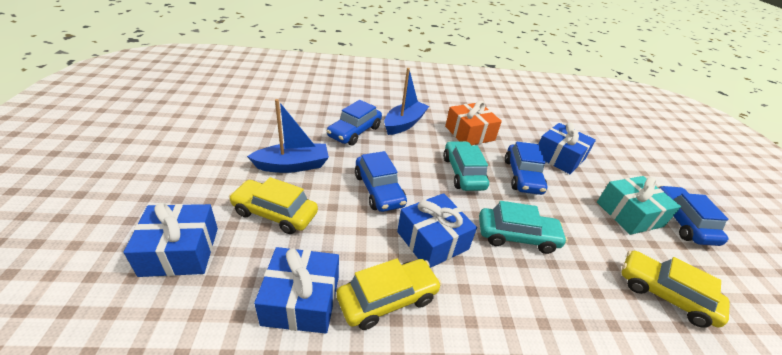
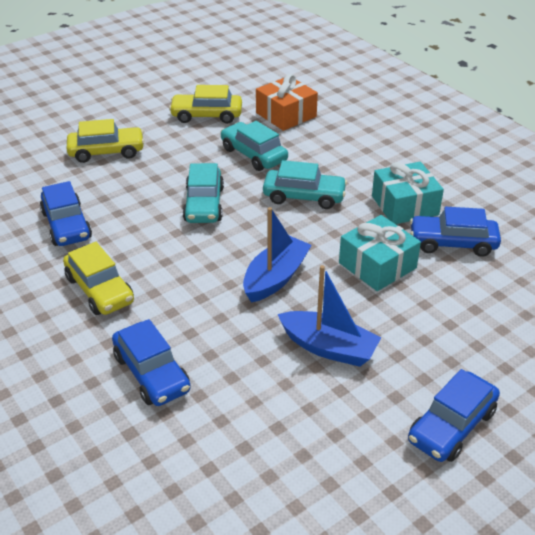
blue gift: 4 -> 0
turquoise car: 2 -> 3
turquoise gift: 1 -> 2

